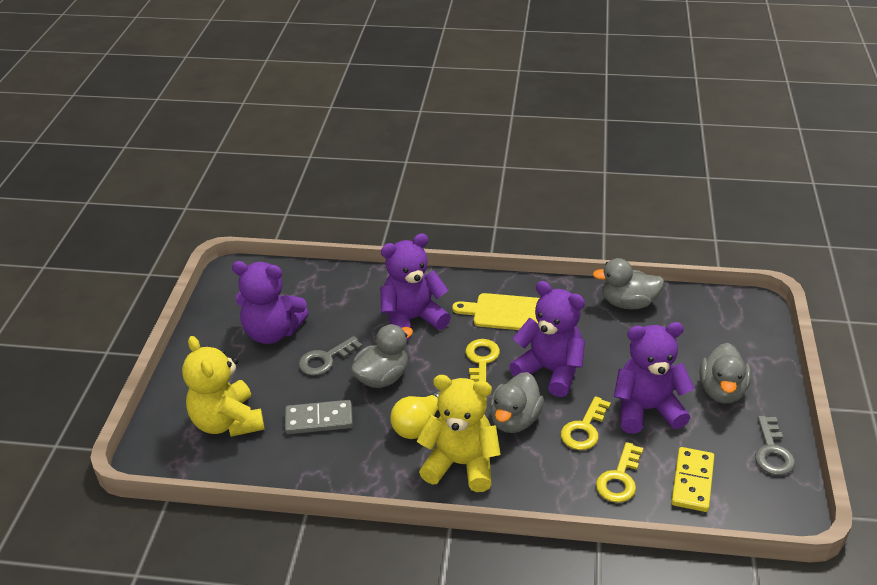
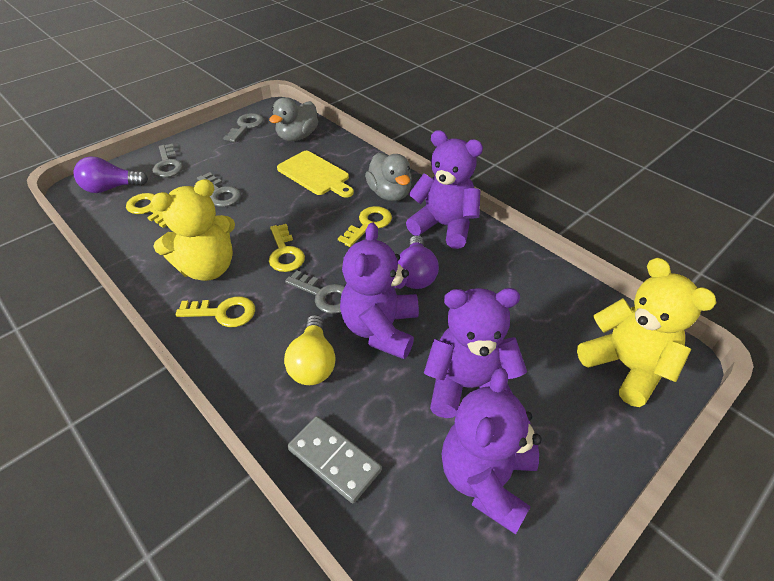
grey duck: 4 -> 2
grey key: 2 -> 4
purple light bulb: 0 -> 2
yellow domino: 1 -> 0
yellow key: 3 -> 4

